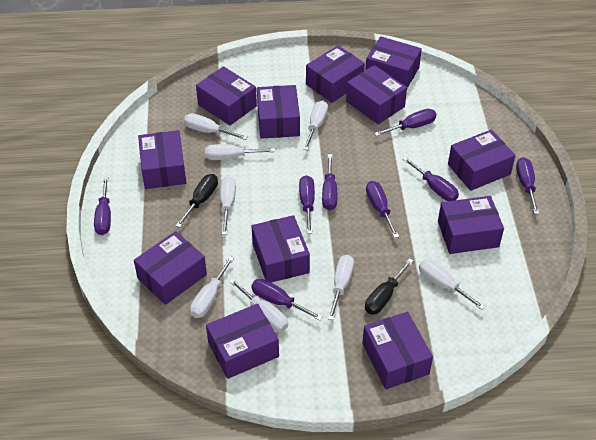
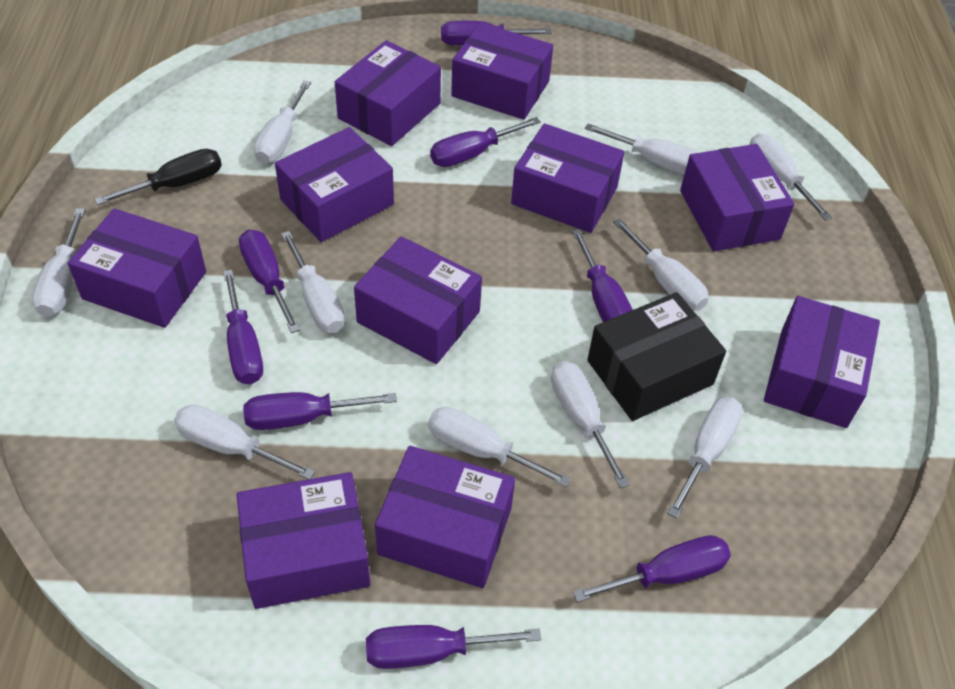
black box: 0 -> 1
black screwdriver: 2 -> 1
purple box: 12 -> 10
white screwdriver: 8 -> 10

